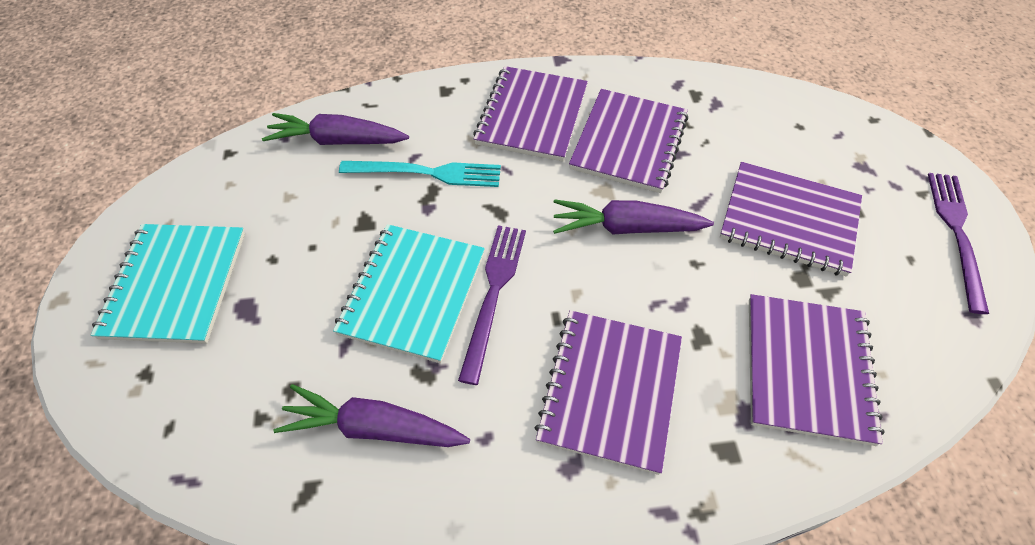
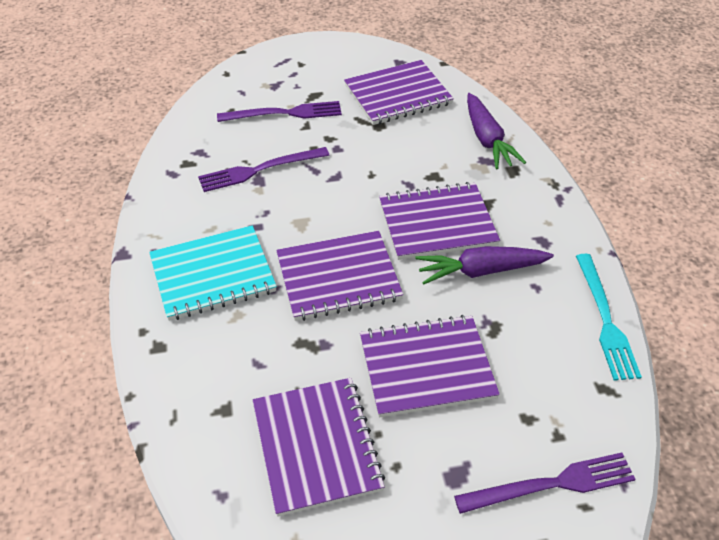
purple carrot: 3 -> 2
purple fork: 2 -> 3
turquoise notebook: 2 -> 1

